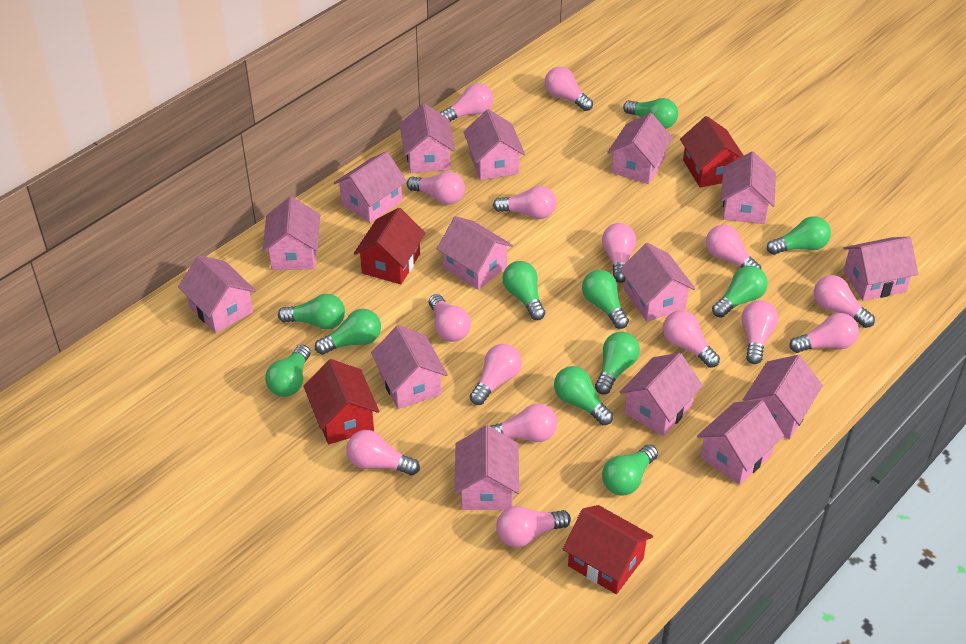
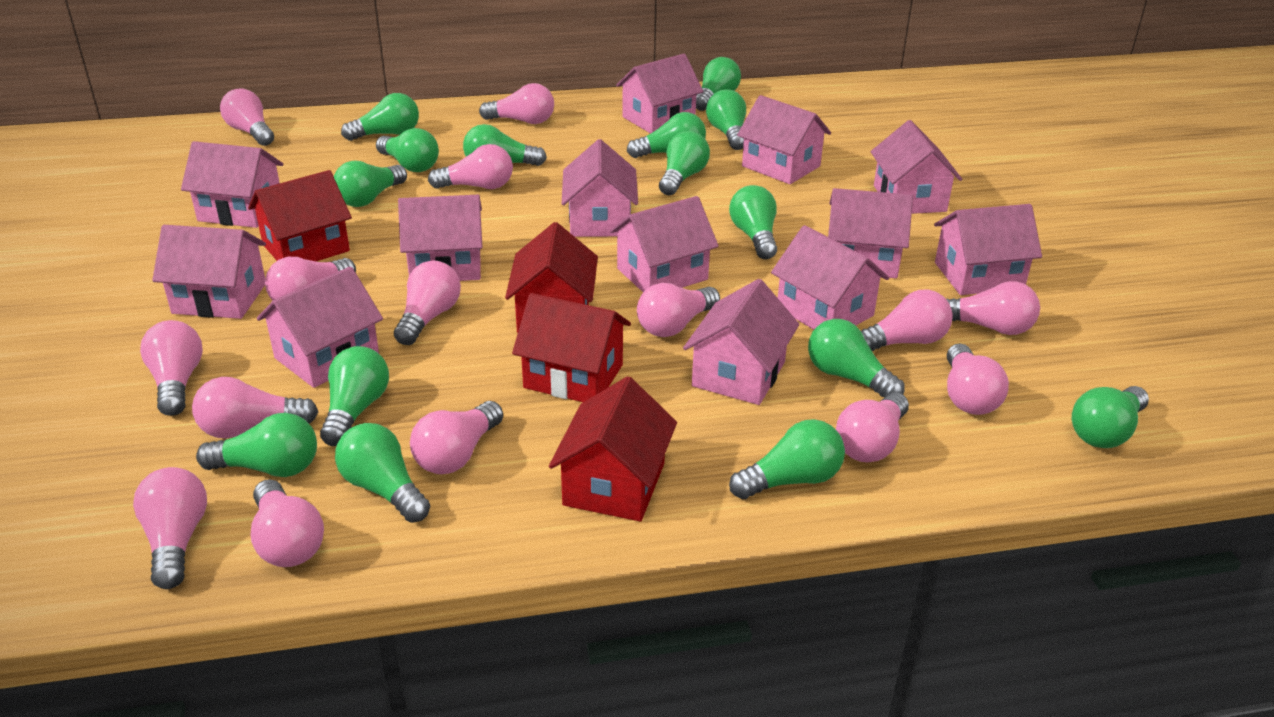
green light bulb: 11 -> 15
pink house: 15 -> 13

